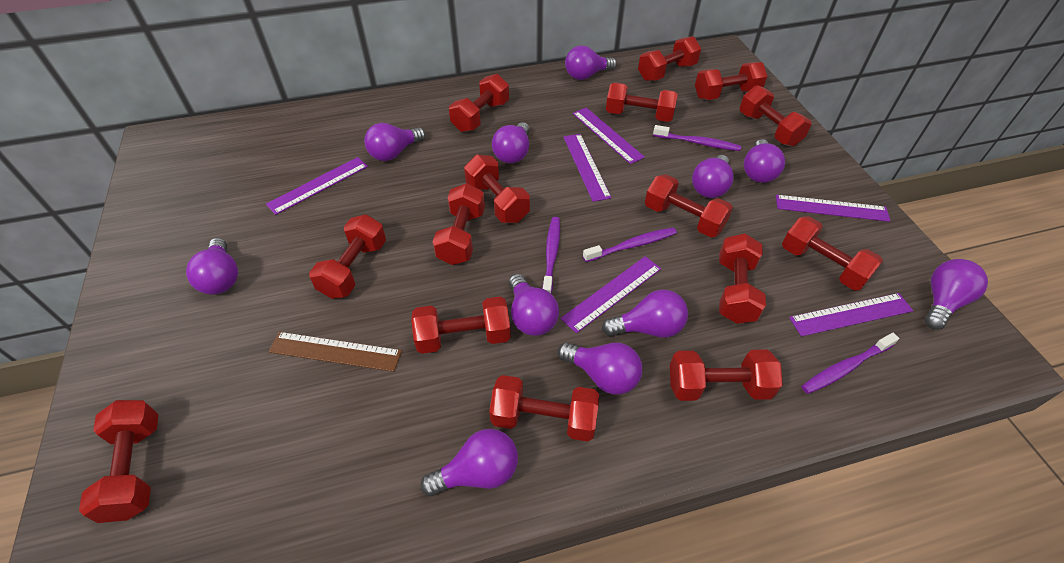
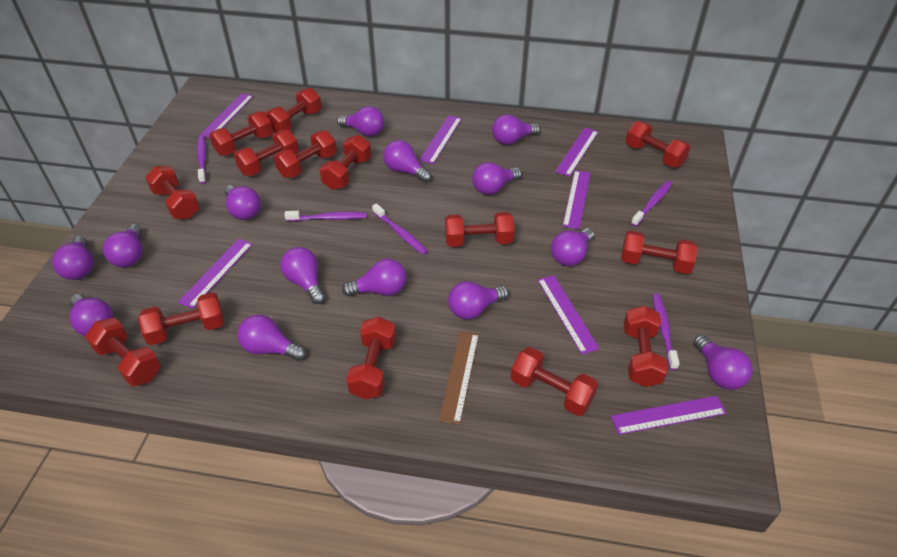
purple light bulb: 11 -> 14
purple ruler: 6 -> 7
purple toothbrush: 4 -> 5
red dumbbell: 15 -> 14

